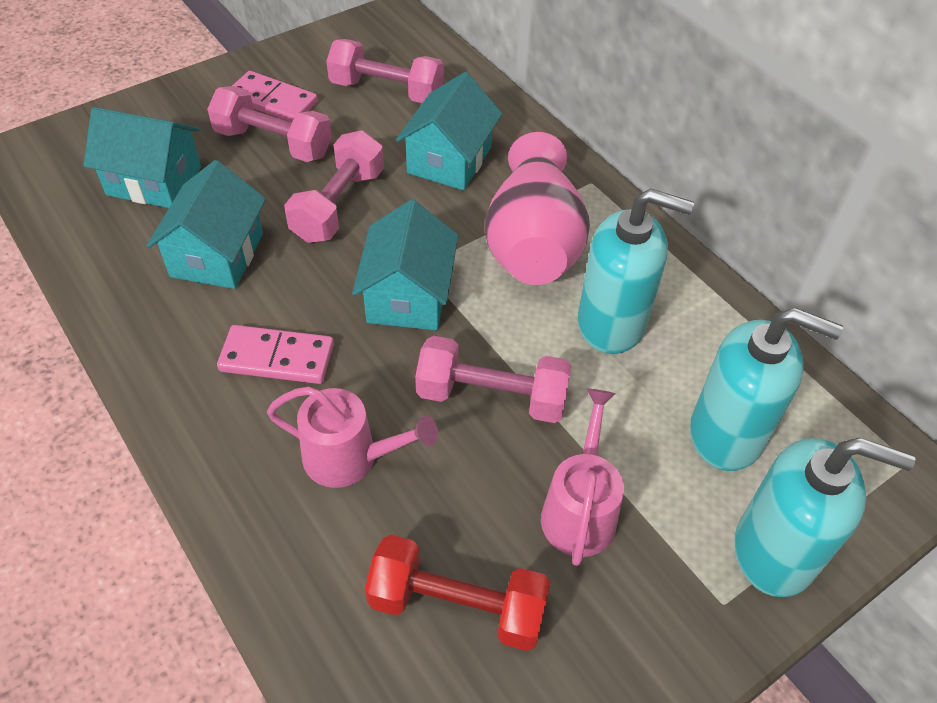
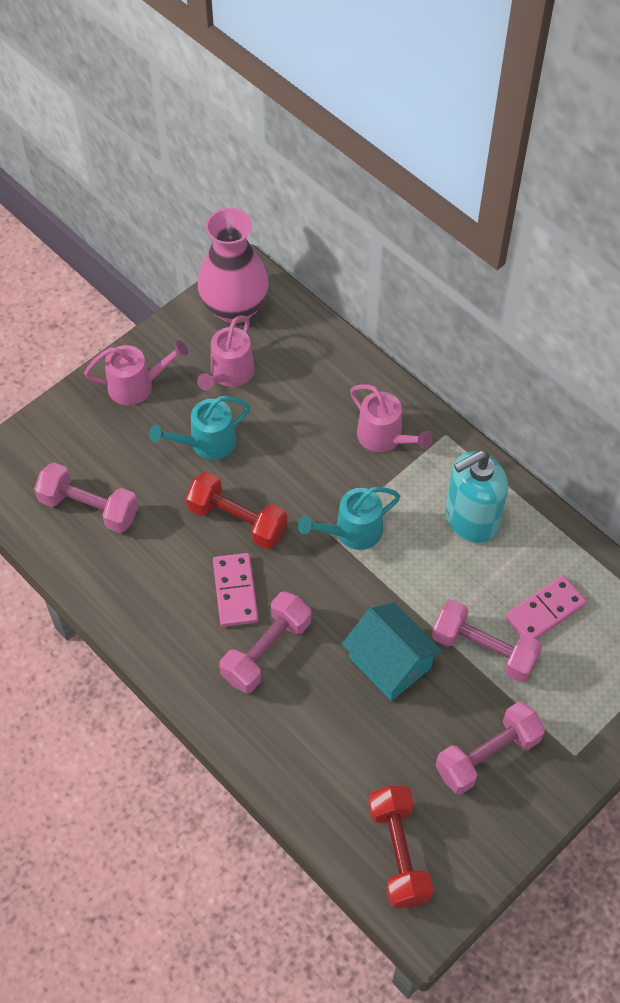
pink watering can: 2 -> 3
red dumbbell: 1 -> 2
turquoise house: 4 -> 1
turquoise soap dispenser: 3 -> 1
turquoise watering can: 0 -> 2

